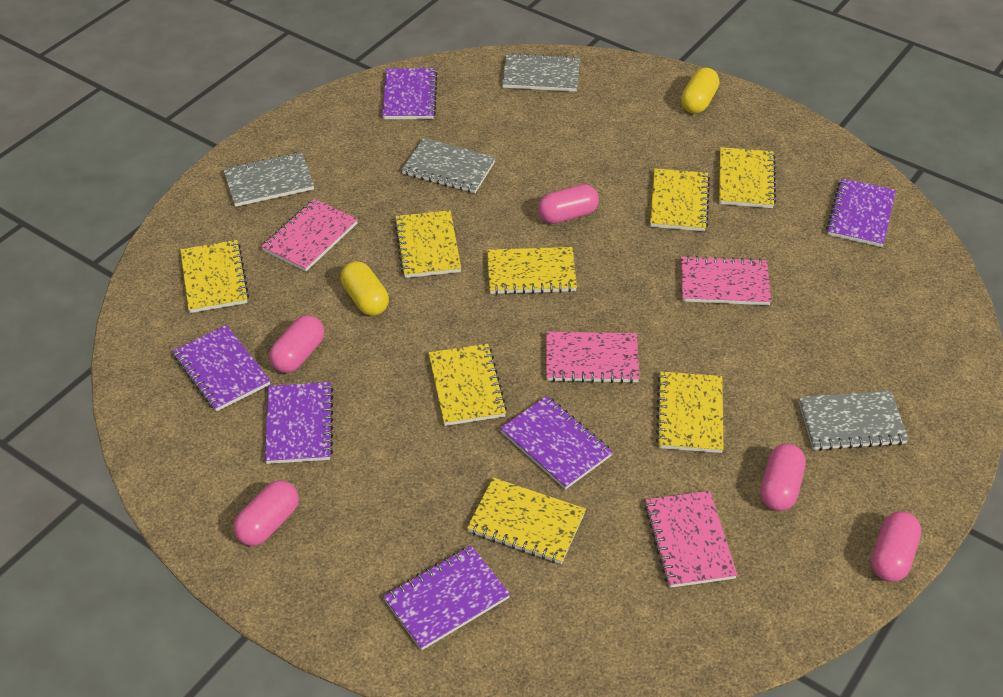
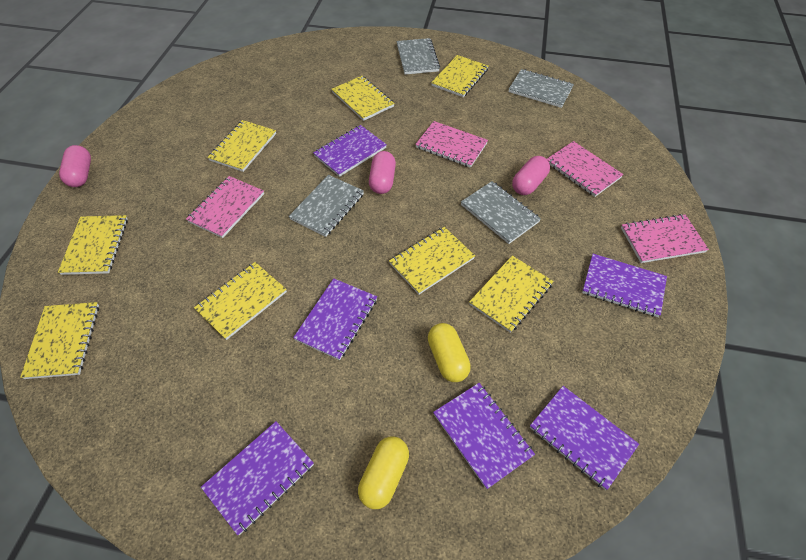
pink capsule: 5 -> 3

